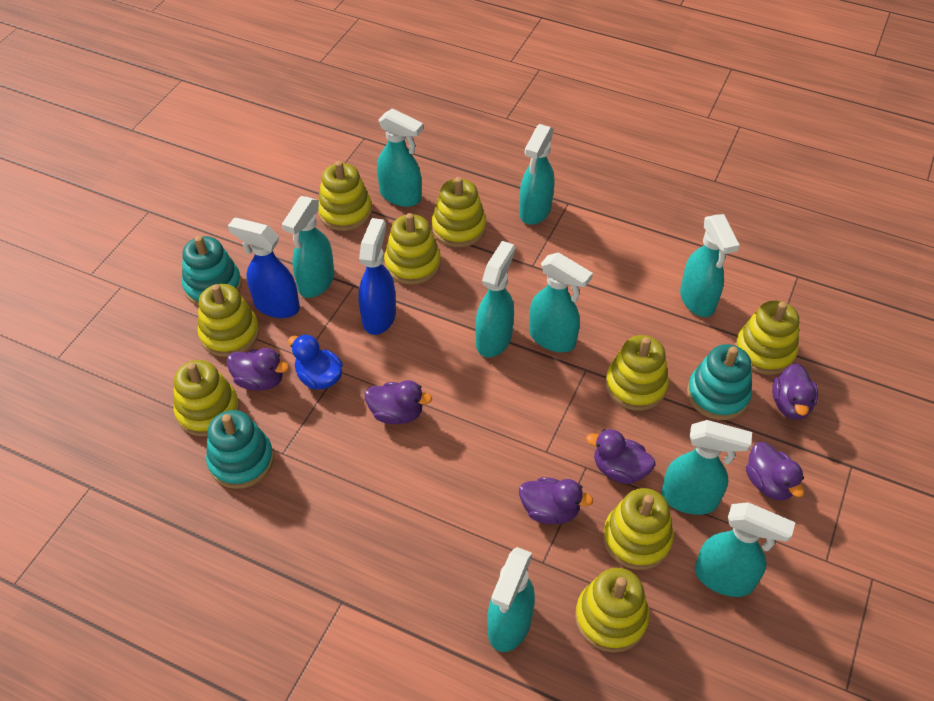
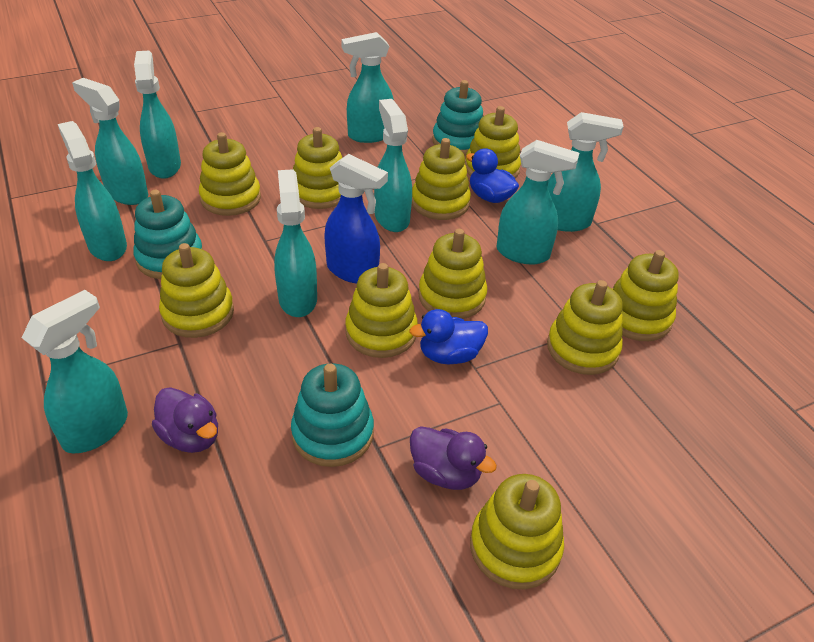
blue duck: 1 -> 2
blue spray bottle: 2 -> 1
purple duck: 6 -> 2
yellow stacking toy: 9 -> 10

